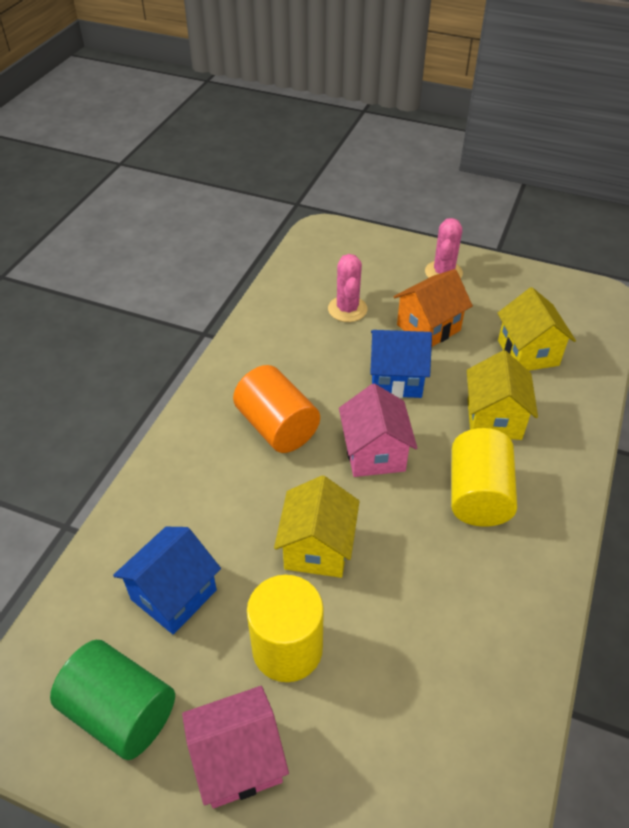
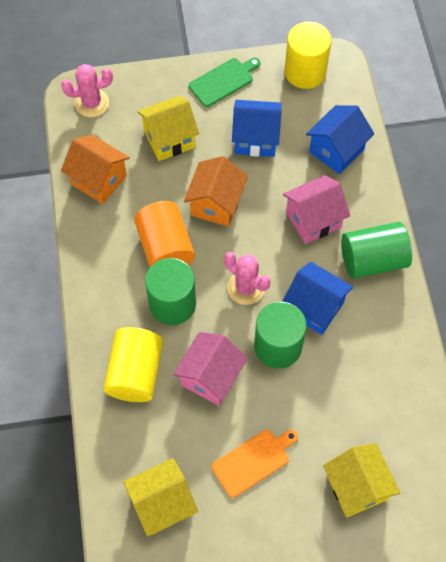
blue house: 2 -> 3
green cutting board: 0 -> 1
green cylinder: 1 -> 3
orange cutting board: 0 -> 1
orange house: 1 -> 2

